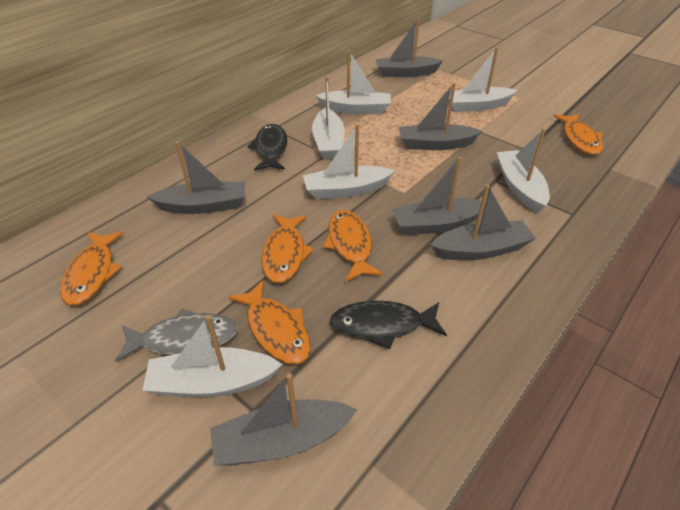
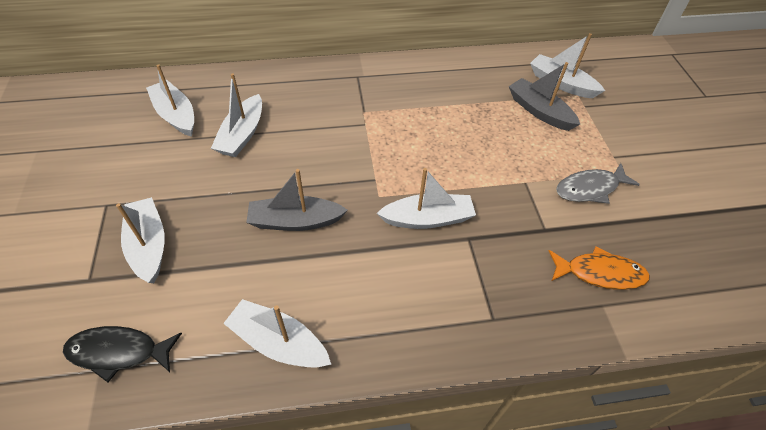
black fish: 2 -> 1
grey boat: 6 -> 2
orange fish: 5 -> 1

